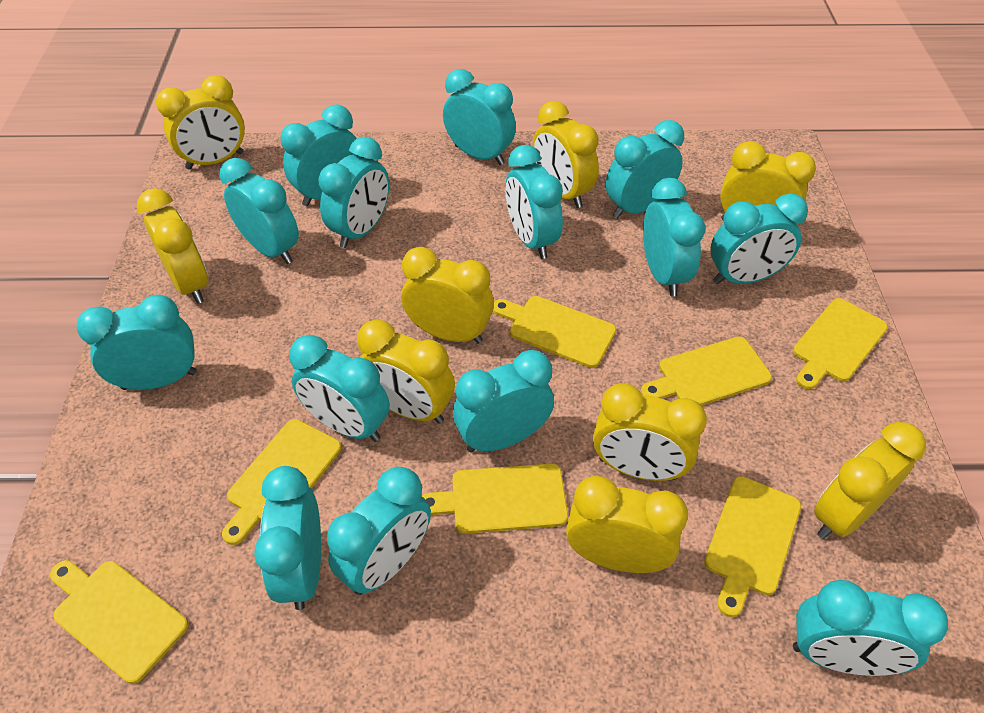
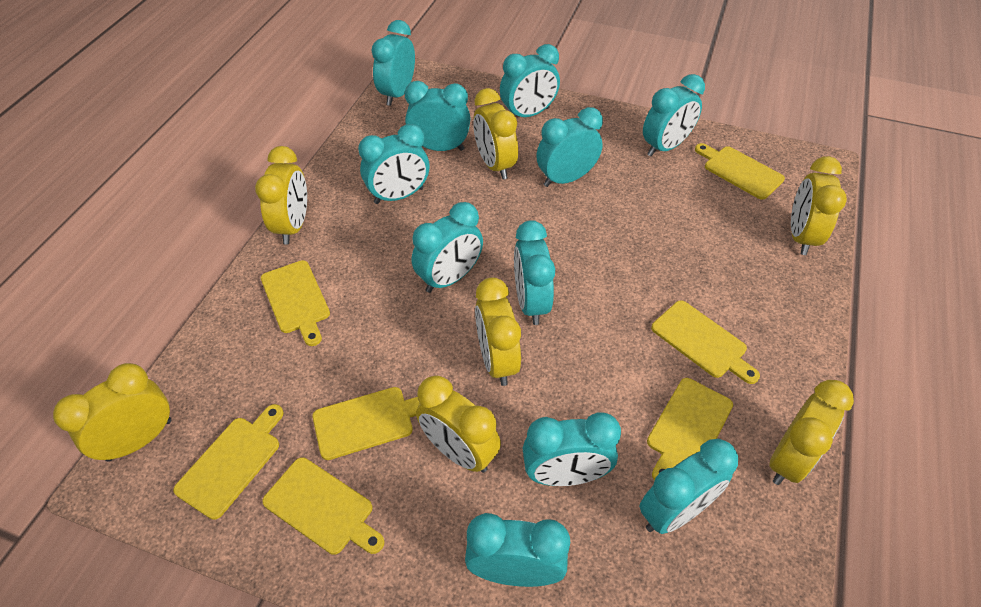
turquoise clock: 14 -> 11
yellow clock: 9 -> 7

